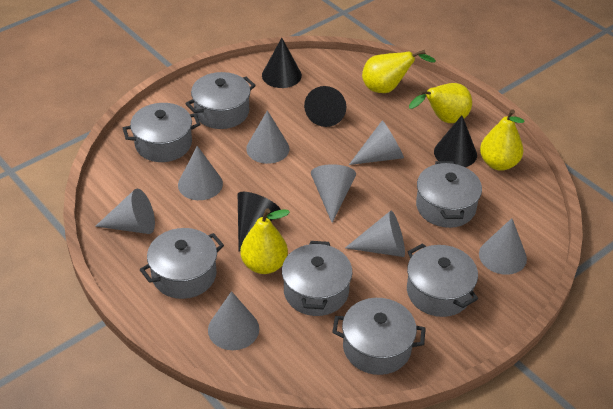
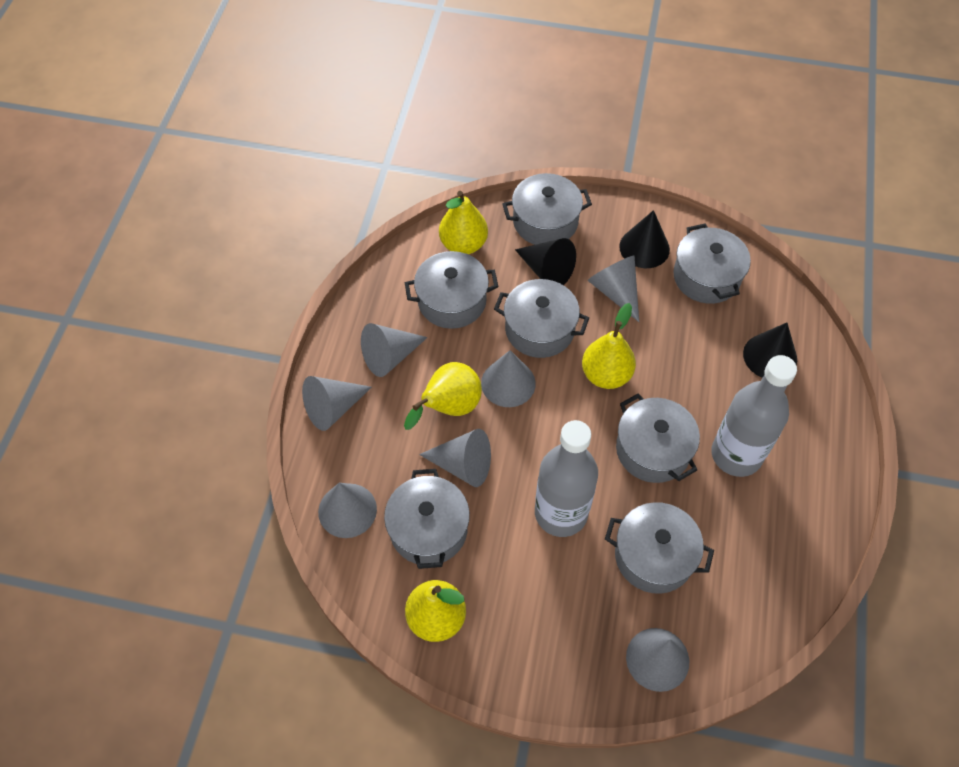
black cone: 4 -> 3
grey bottle: 0 -> 2
grey cone: 8 -> 7

